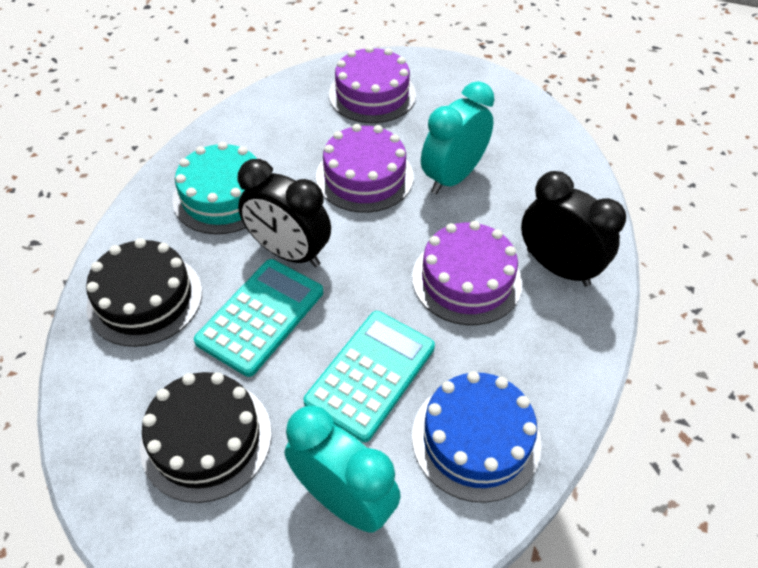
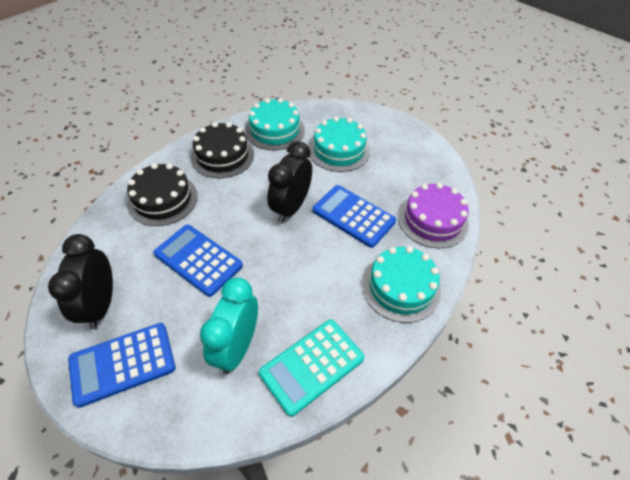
blue cake: 1 -> 0
blue calculator: 0 -> 3
purple cake: 3 -> 1
turquoise cake: 1 -> 3
turquoise calculator: 2 -> 1
turquoise clock: 2 -> 1

